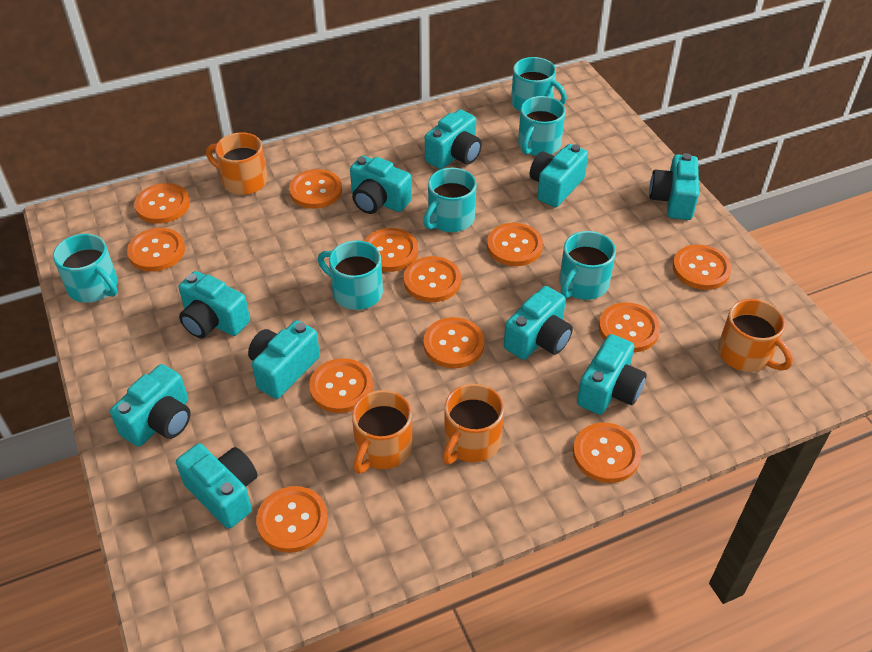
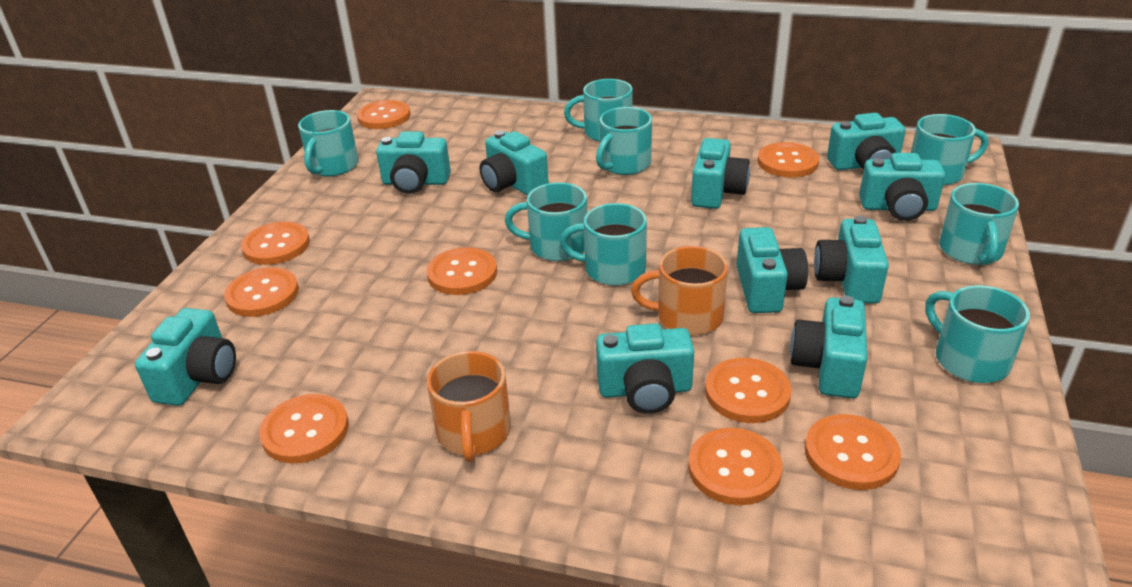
orange button: 12 -> 9
orange mug: 4 -> 2
turquoise mug: 6 -> 8

